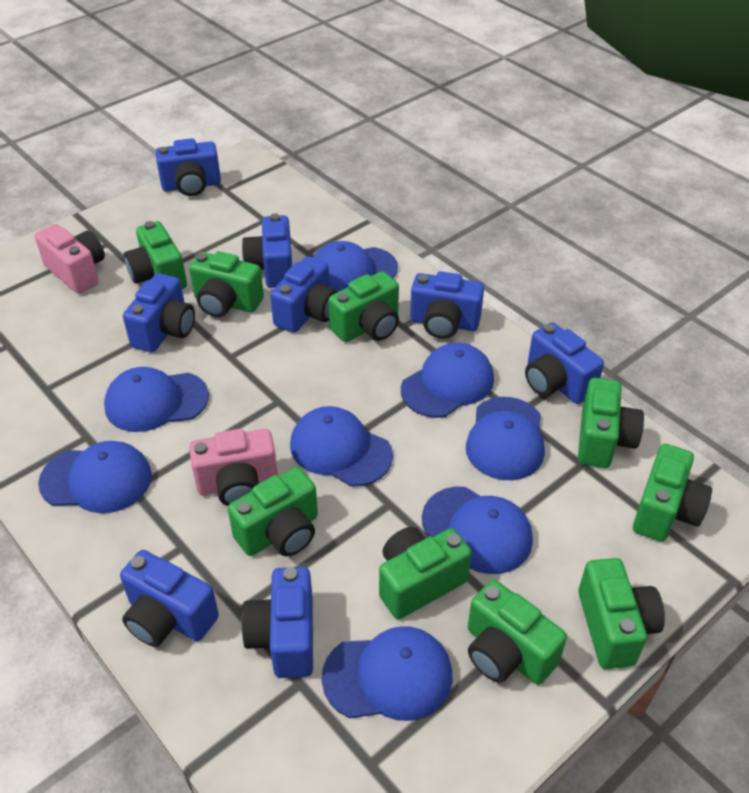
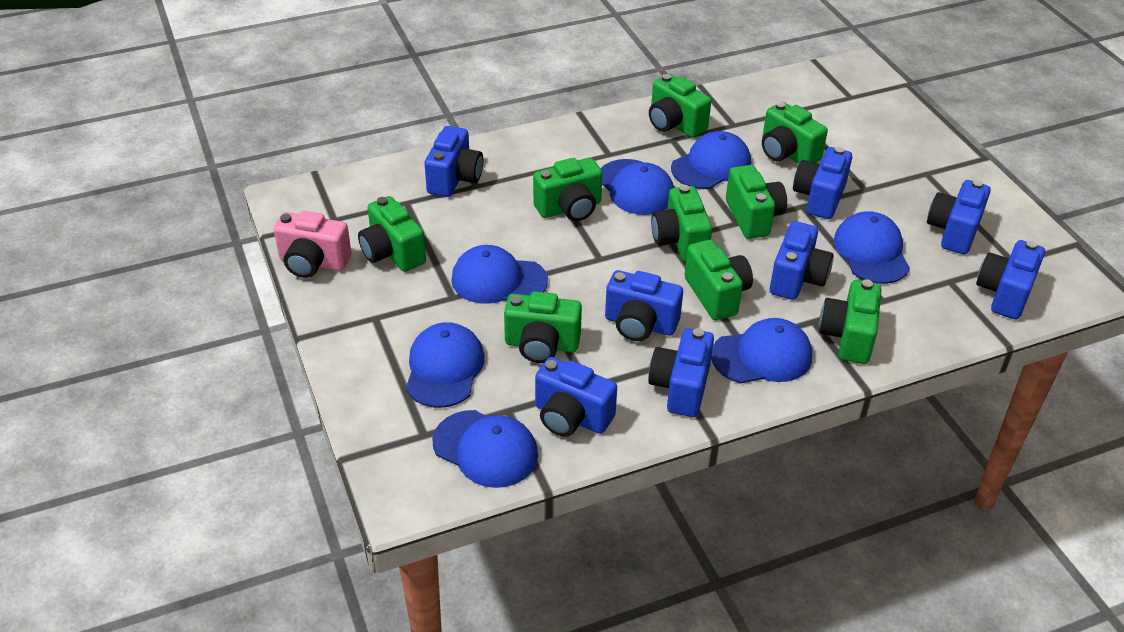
blue cap: 8 -> 7
pink camera: 2 -> 1

